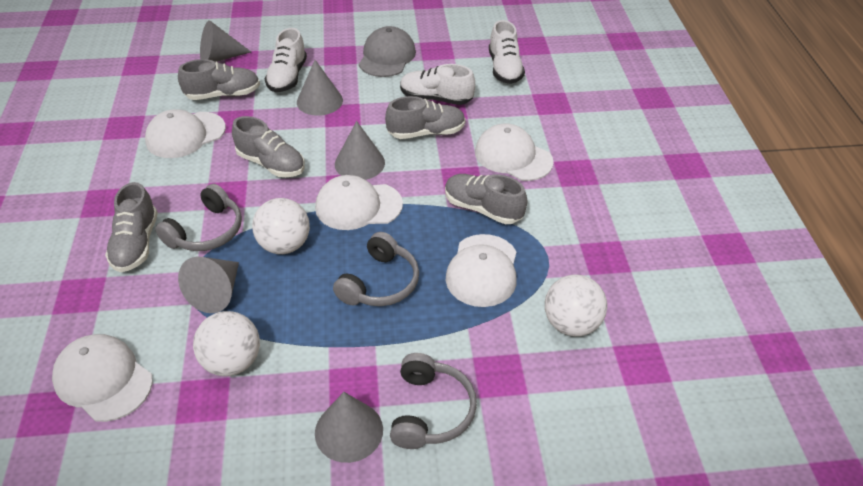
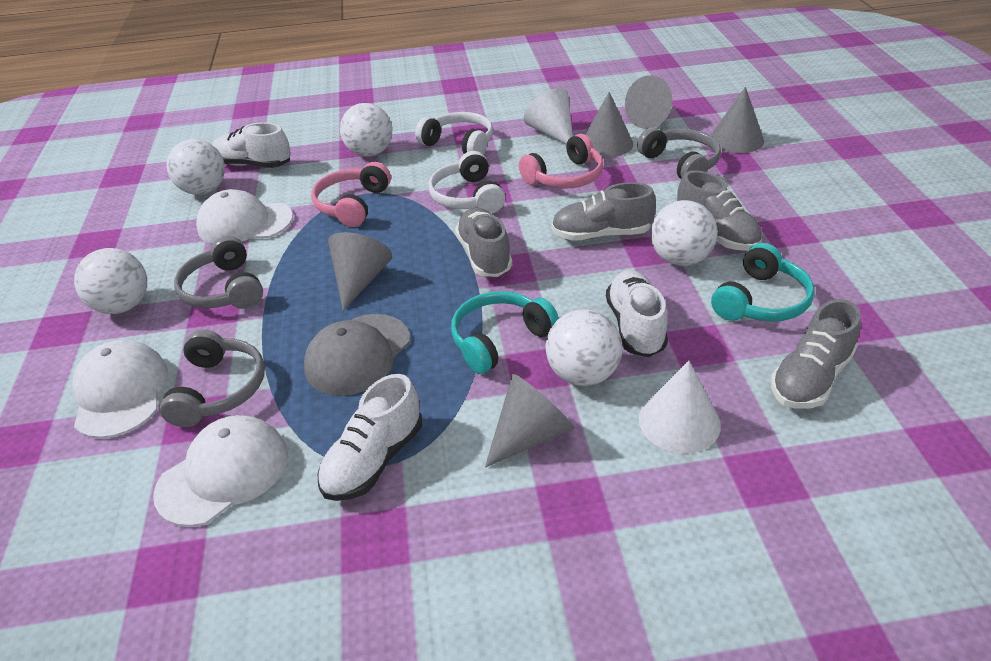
grey shoe: 5 -> 4
pink headphones: 0 -> 2
turquoise headphones: 0 -> 2
white ball: 3 -> 5
white cap: 5 -> 3
white cone: 0 -> 2
white headphones: 0 -> 2

